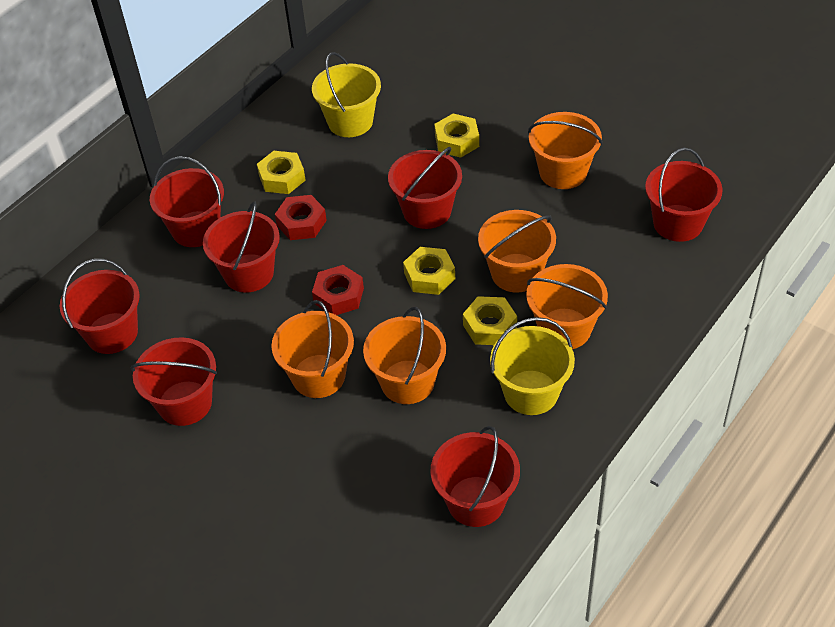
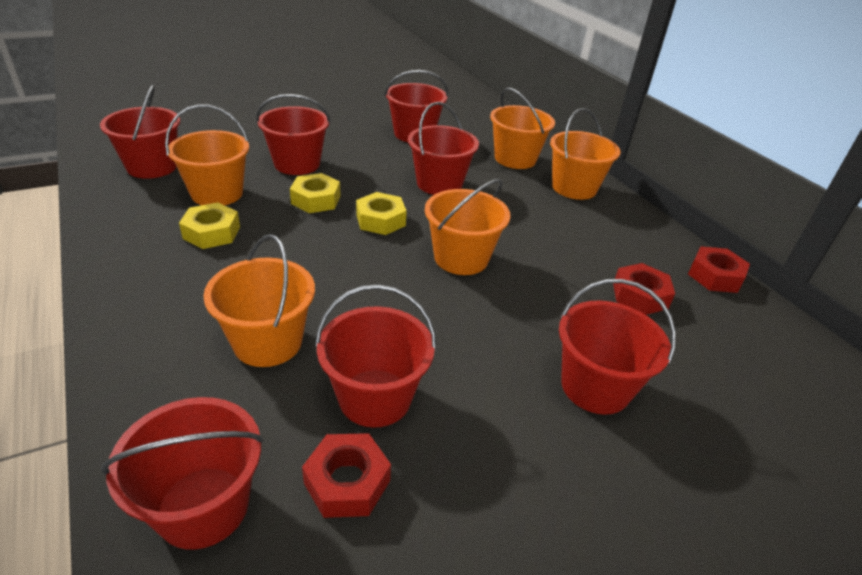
red nut: 2 -> 3
yellow bucket: 2 -> 0
yellow nut: 4 -> 3

